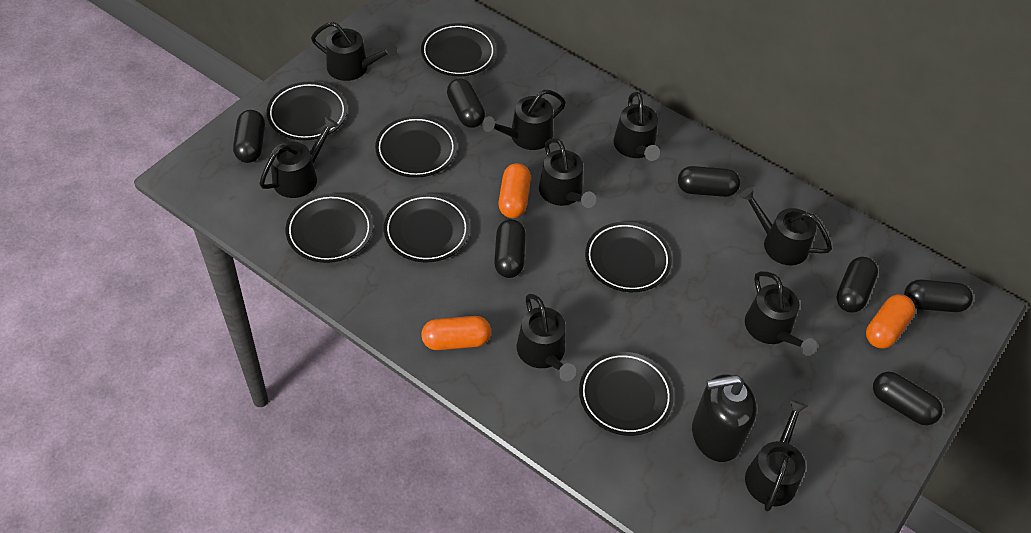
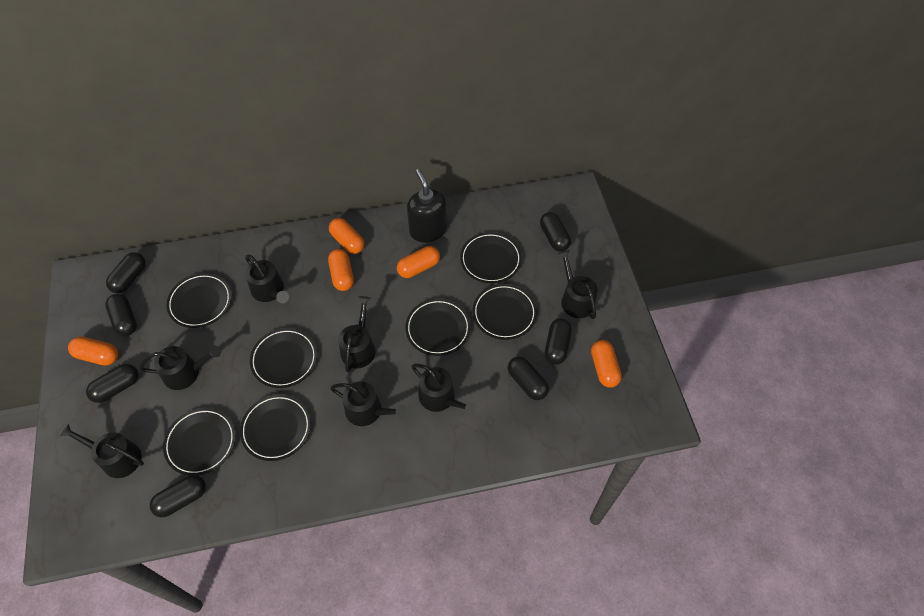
black watering can: 9 -> 7
orange capsule: 3 -> 5

